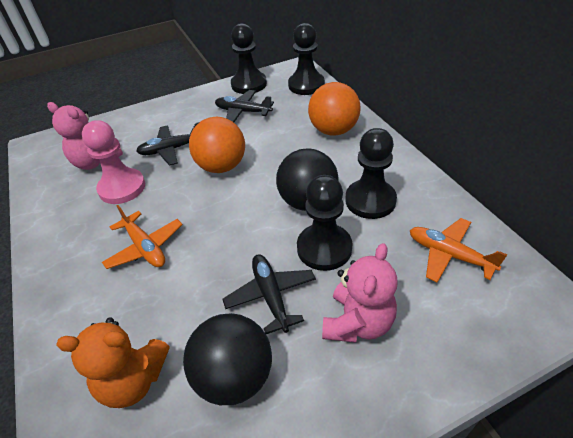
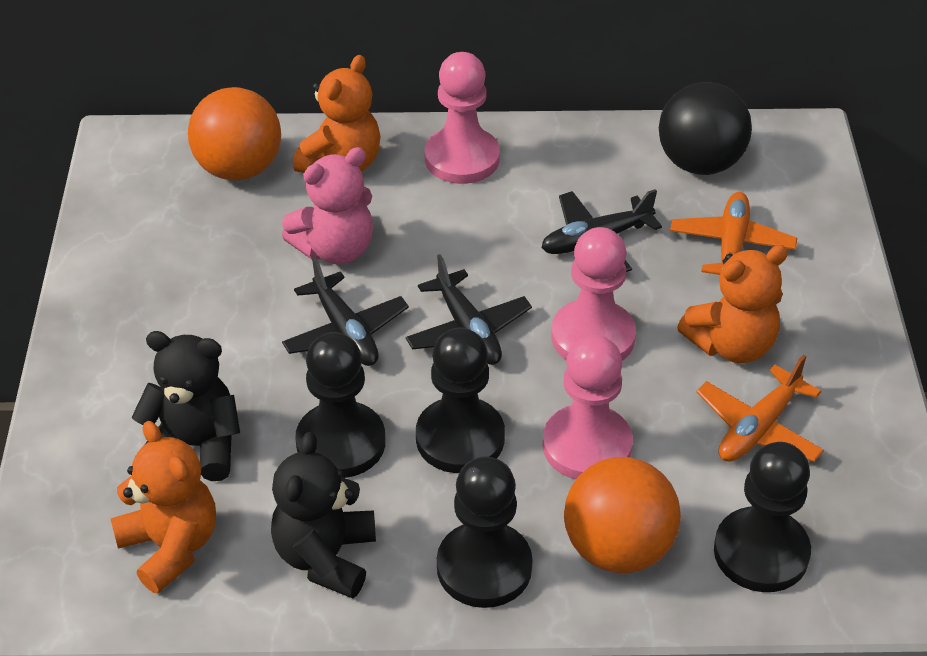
black ball: 2 -> 1
black teddy bear: 0 -> 2
orange teddy bear: 1 -> 3
pink pawn: 1 -> 3
pink teddy bear: 2 -> 1

